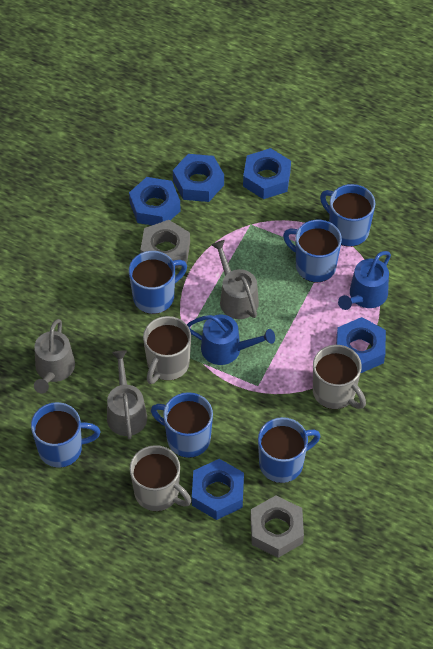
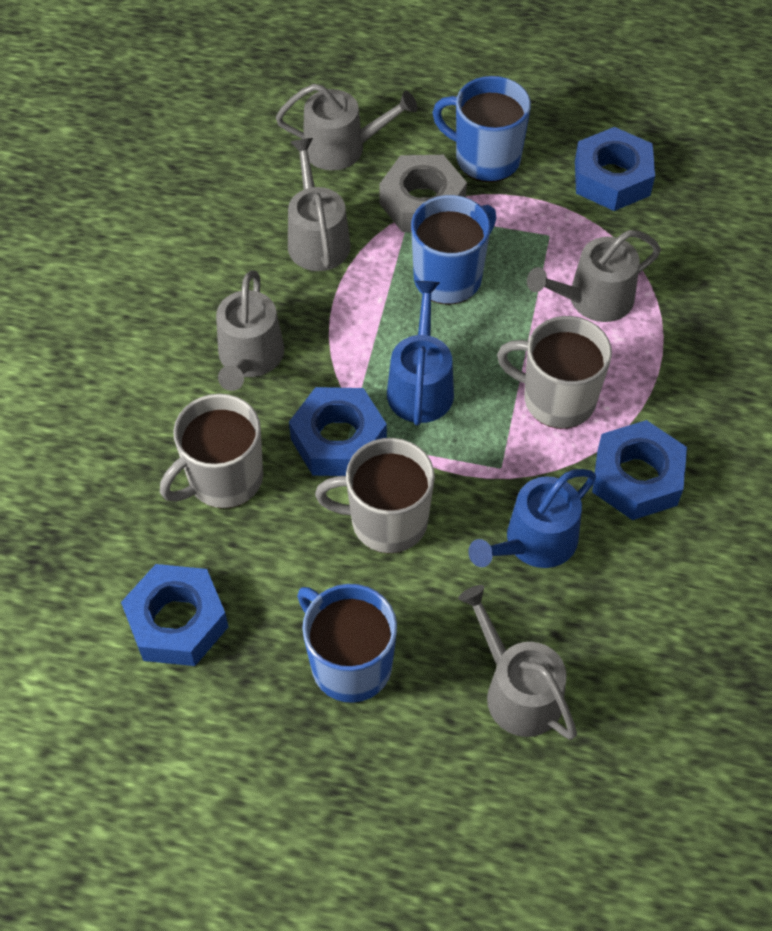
blue mug: 6 -> 3
blue nut: 5 -> 4
grey nut: 2 -> 1
grey watering can: 3 -> 5

